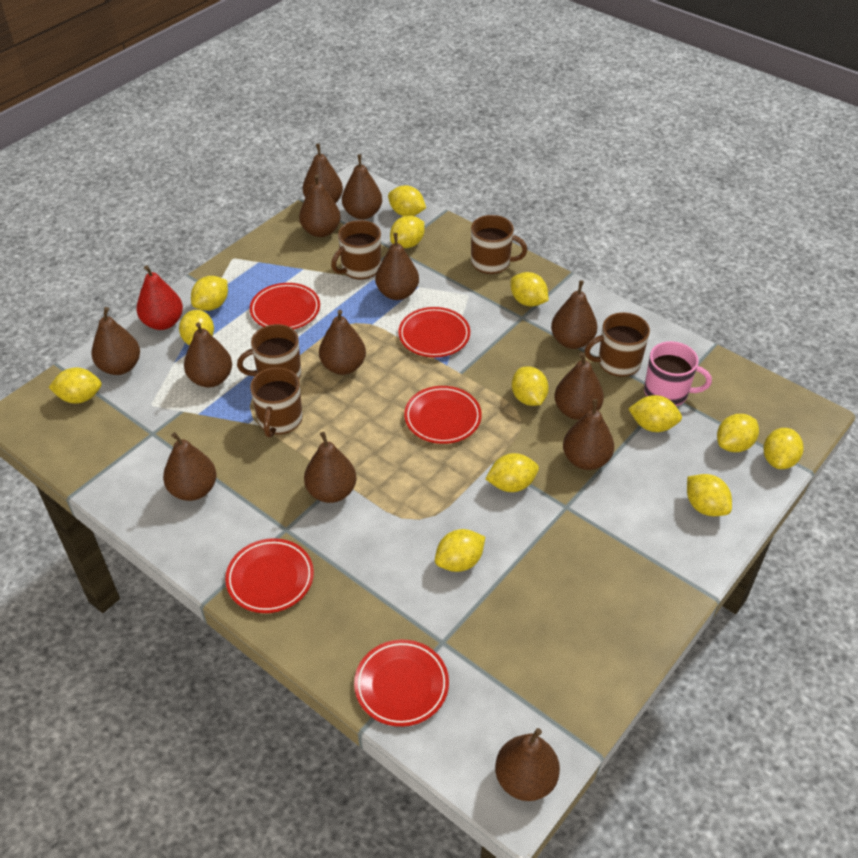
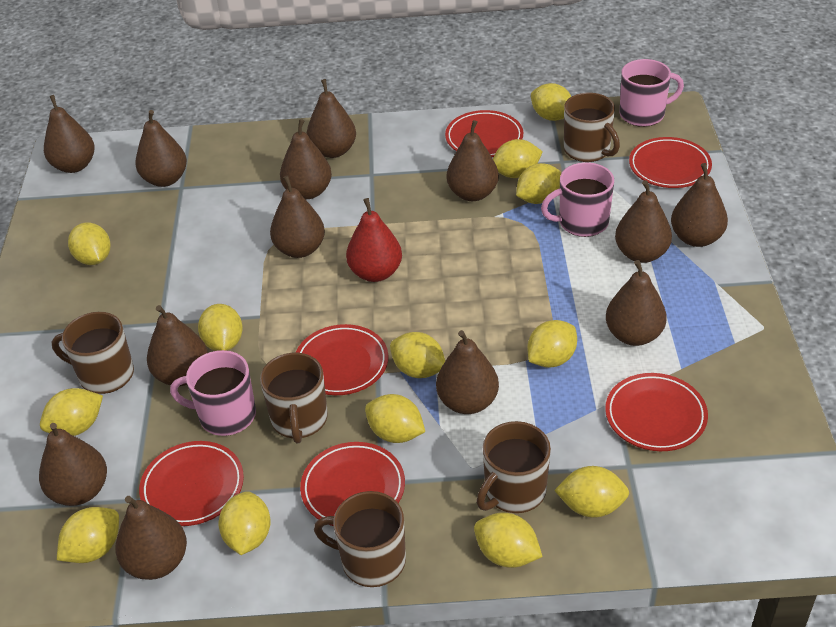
pink mug: 1 -> 3
red plate: 5 -> 6

